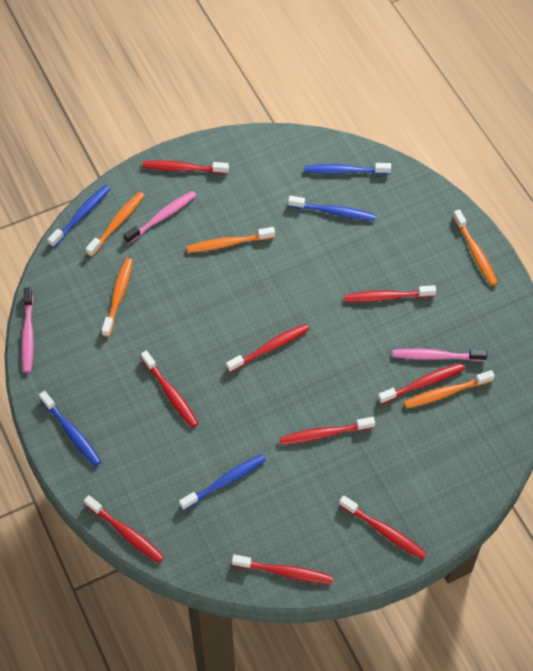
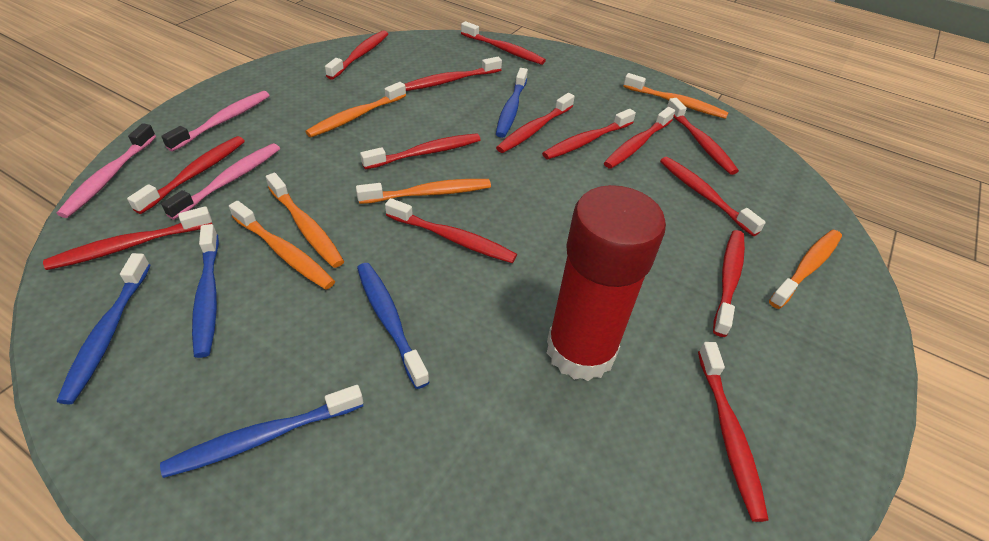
orange toothbrush: 5 -> 6
red glue stick: 0 -> 1
red toothbrush: 9 -> 14

